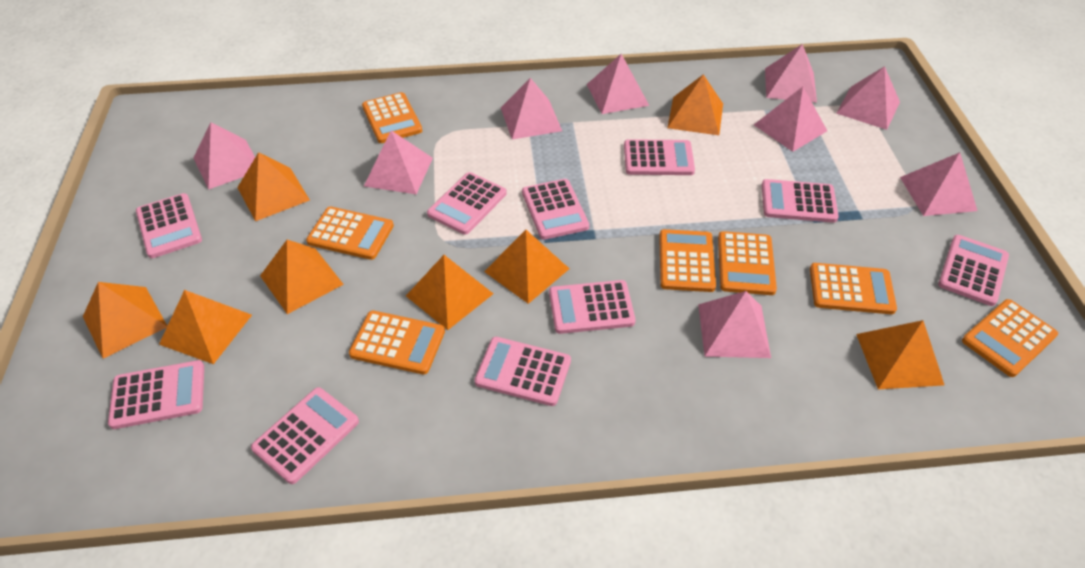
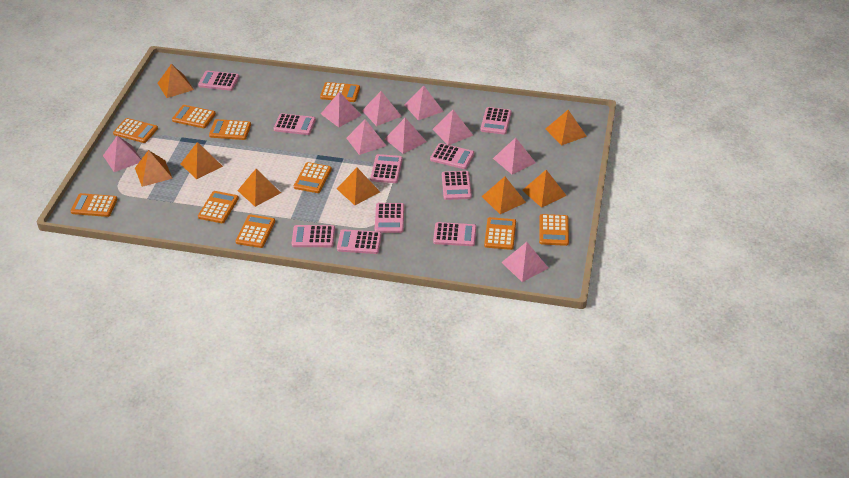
orange calculator: 7 -> 10

